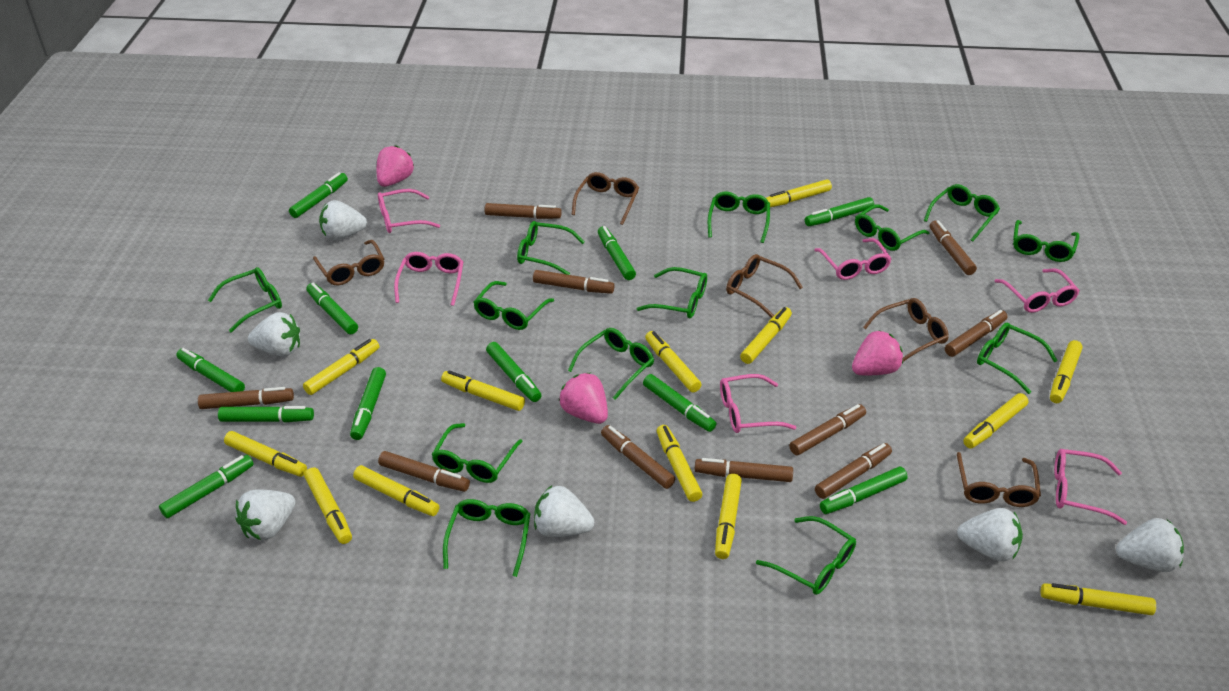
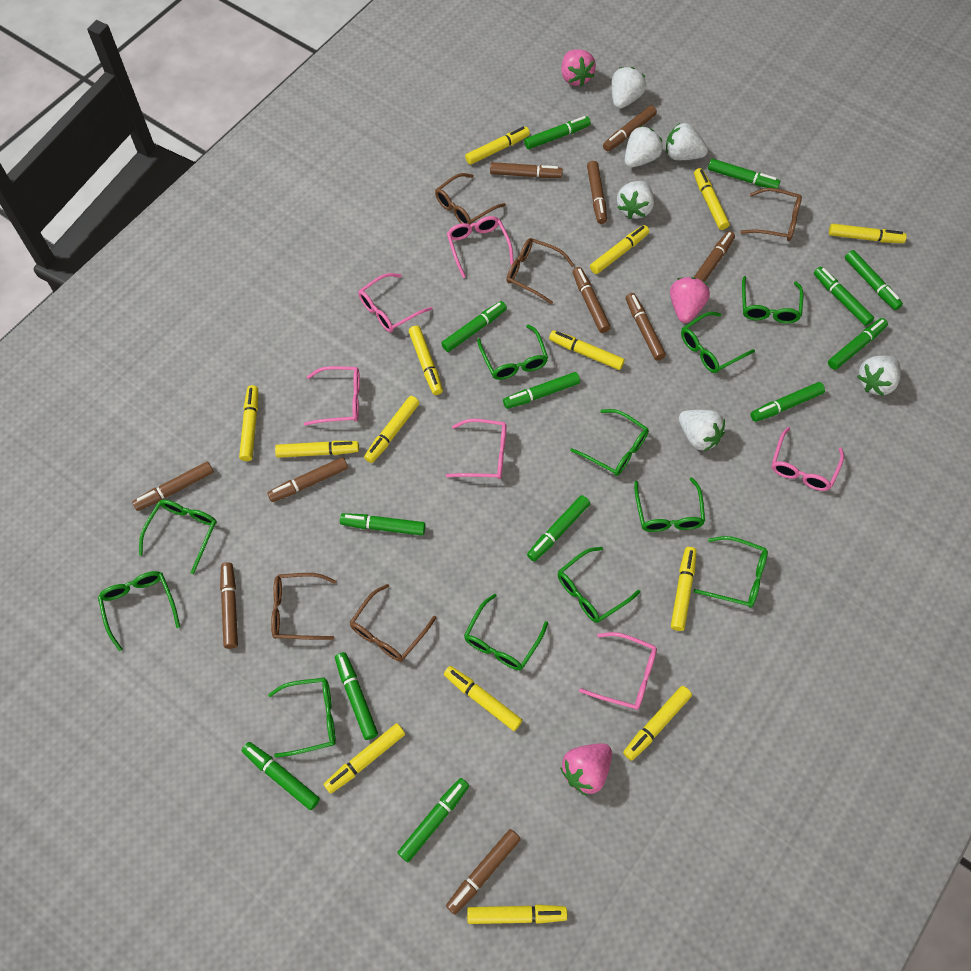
green glasses: 13 -> 11
green marker: 11 -> 13
yellow marker: 13 -> 14

